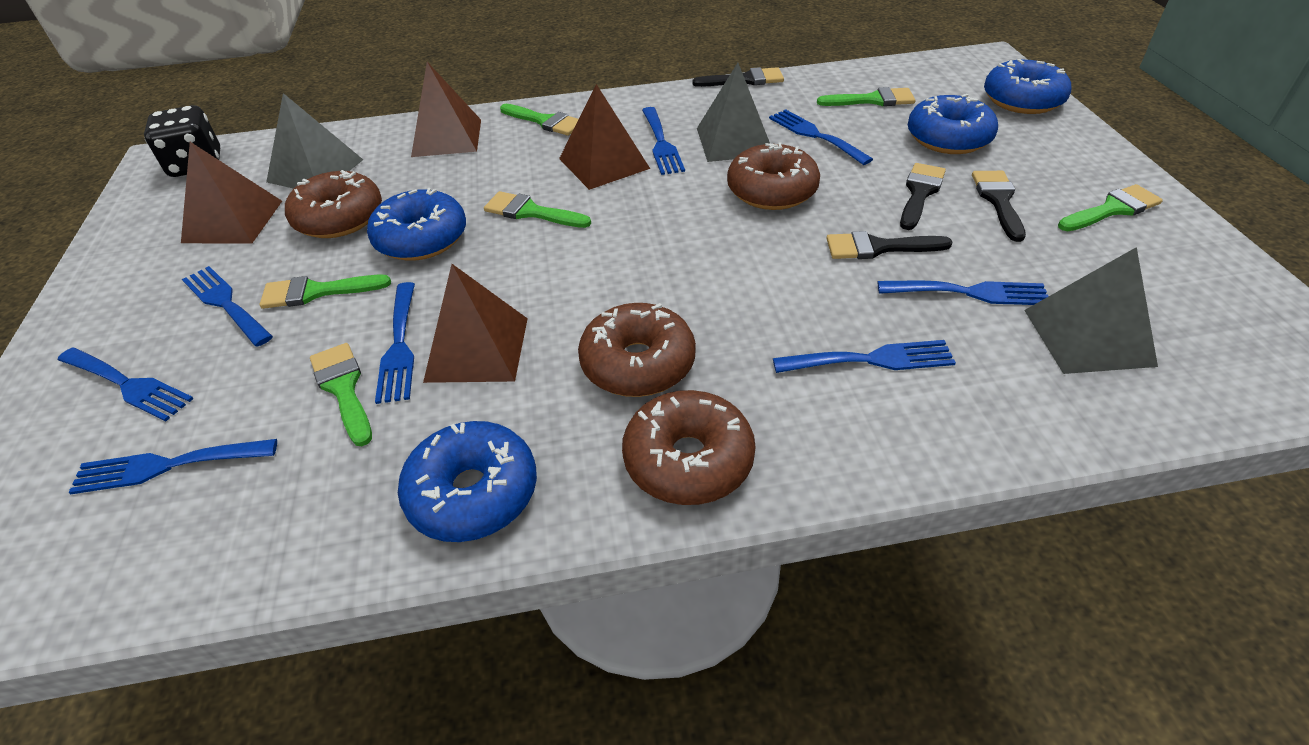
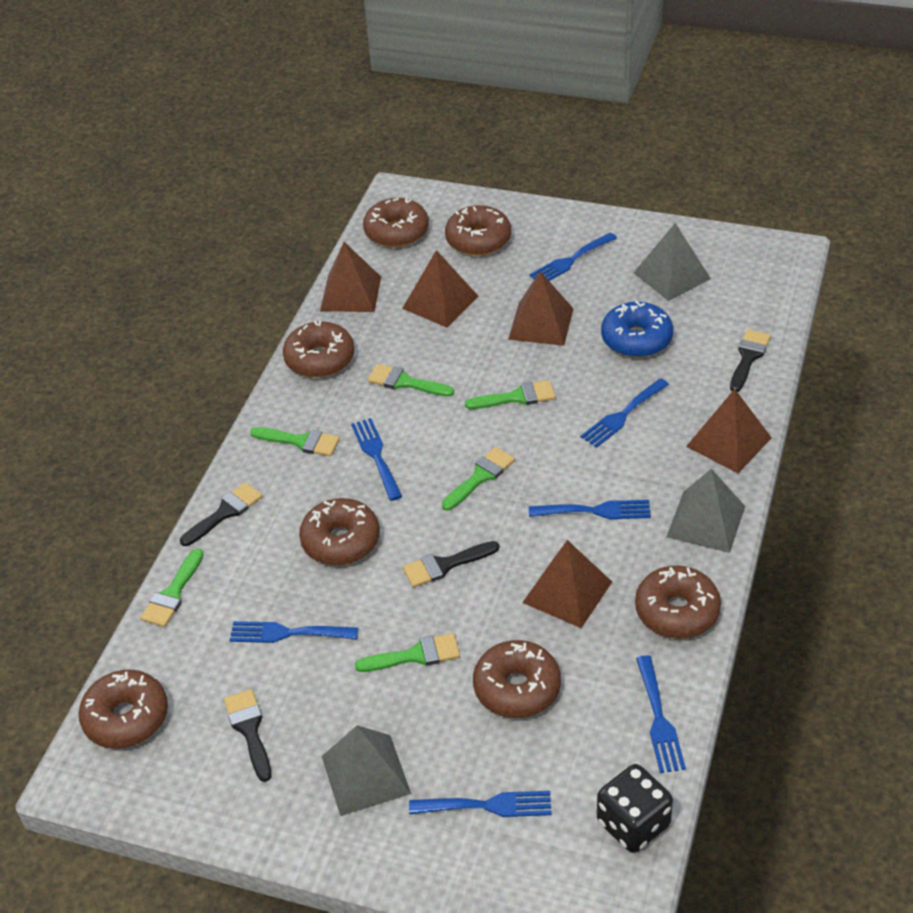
blue donut: 4 -> 1
blue fork: 8 -> 7
brown donut: 4 -> 7
brown pyramid: 4 -> 5

